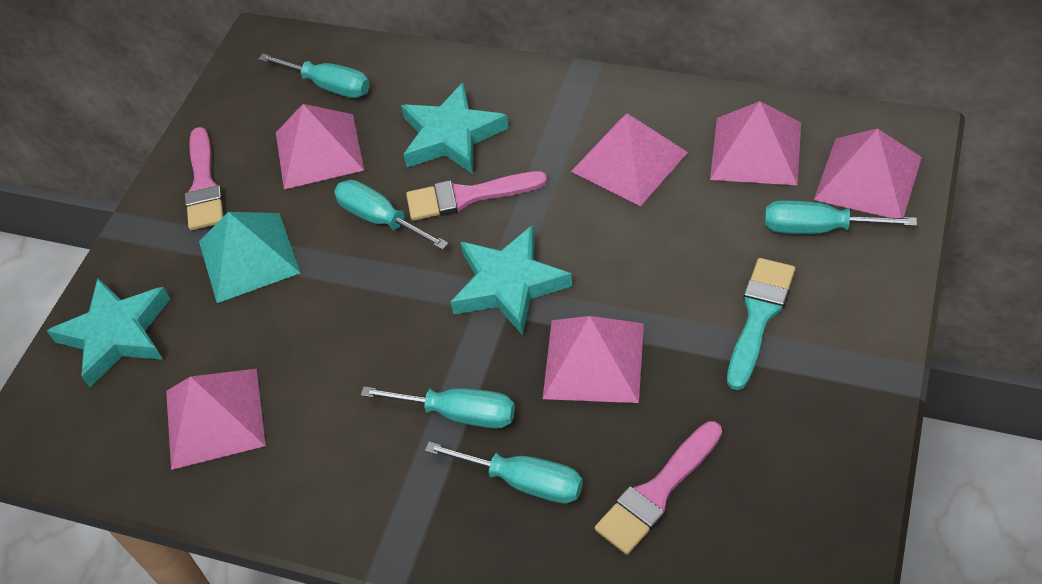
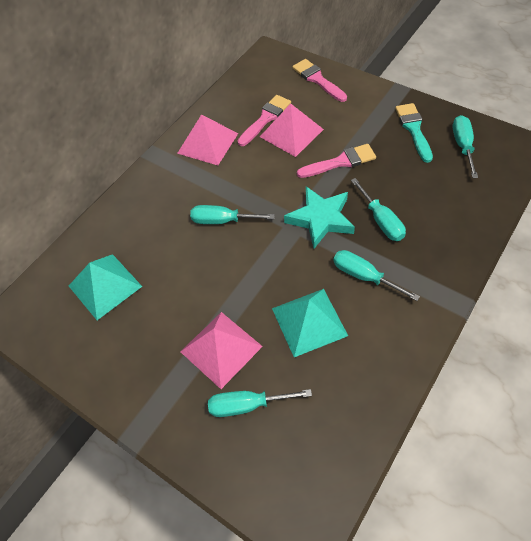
pink pyramid: 6 -> 3
turquoise pyramid: 1 -> 2
turquoise star: 3 -> 1

